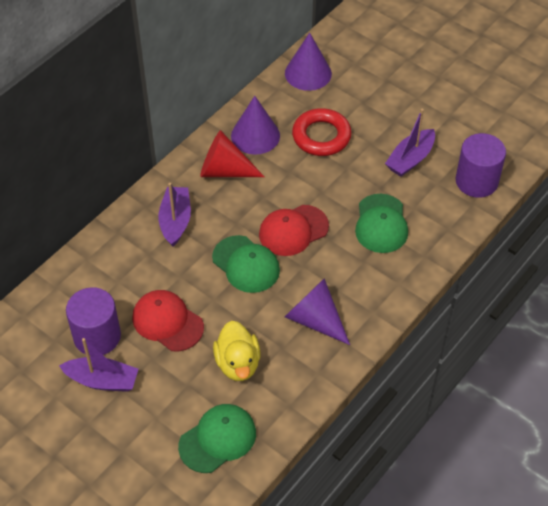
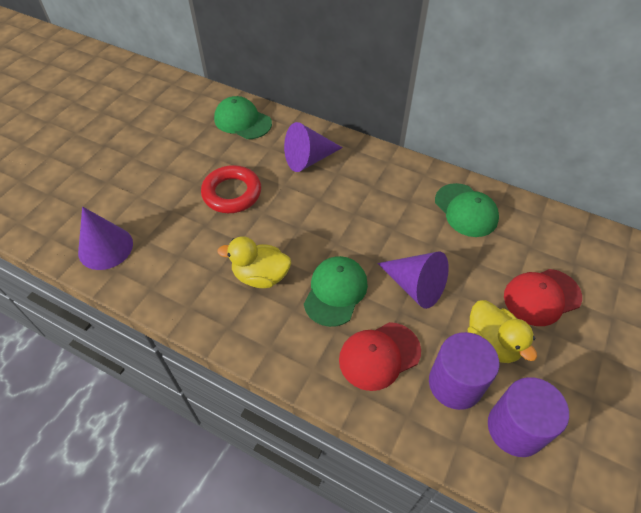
purple boat: 3 -> 0
red cone: 1 -> 0
yellow duck: 1 -> 2

